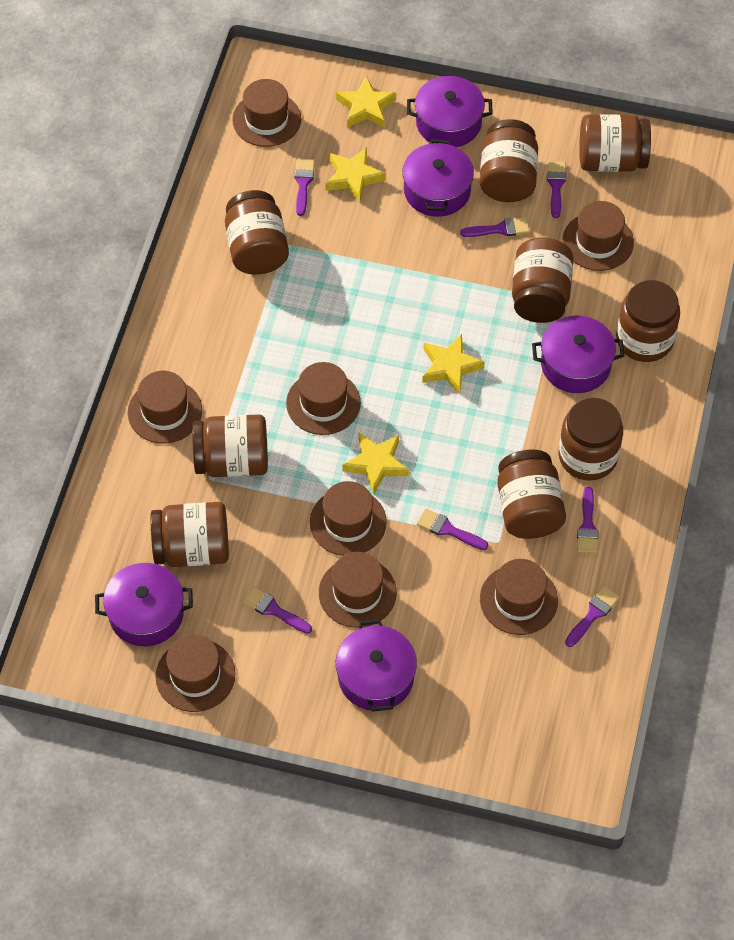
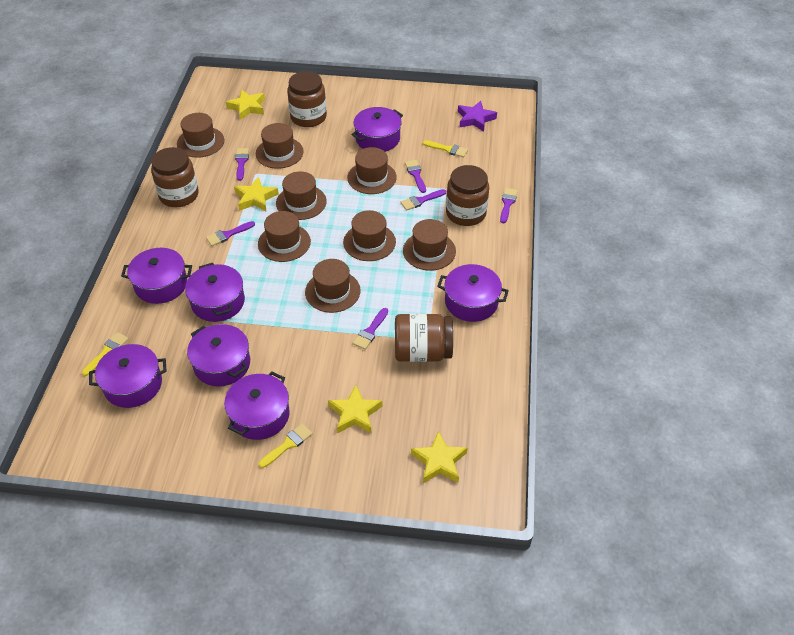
brown jar: 9 -> 4
purple brush: 7 -> 6
purple pot: 5 -> 7
purple star: 0 -> 1
yellow brush: 0 -> 3

